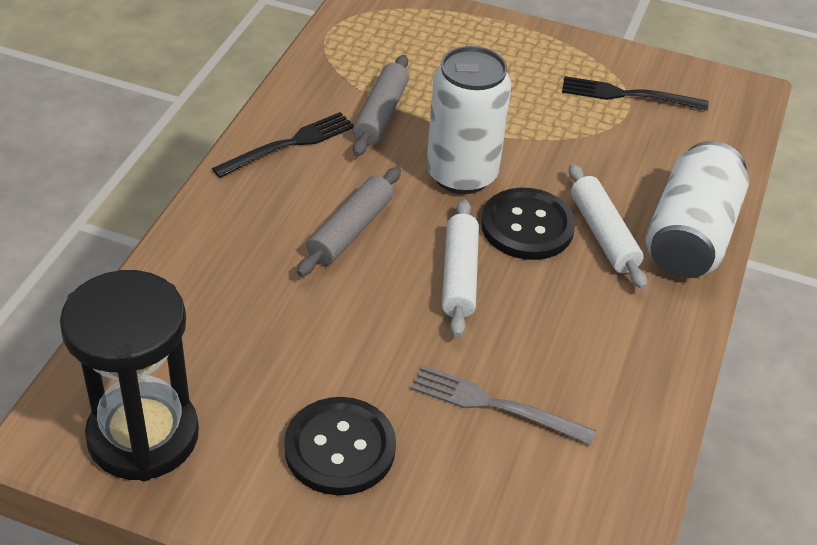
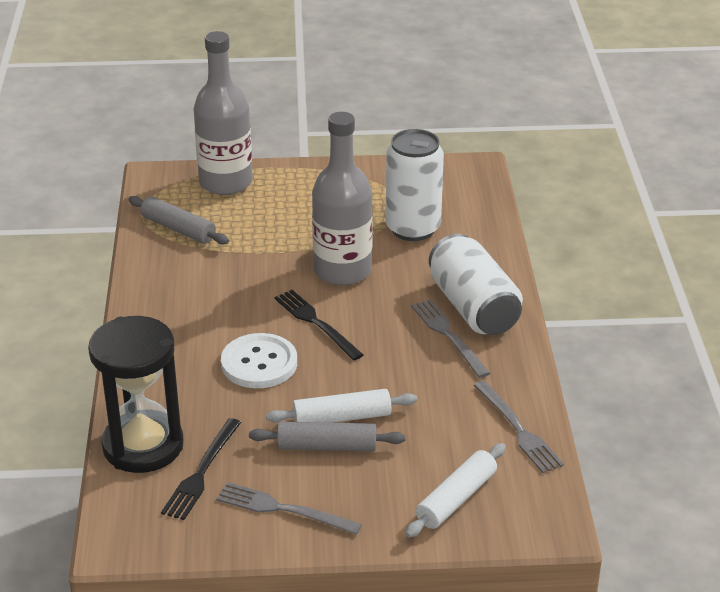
black button: 2 -> 0
grey bottle: 0 -> 2
grey fork: 1 -> 3
white button: 0 -> 1

